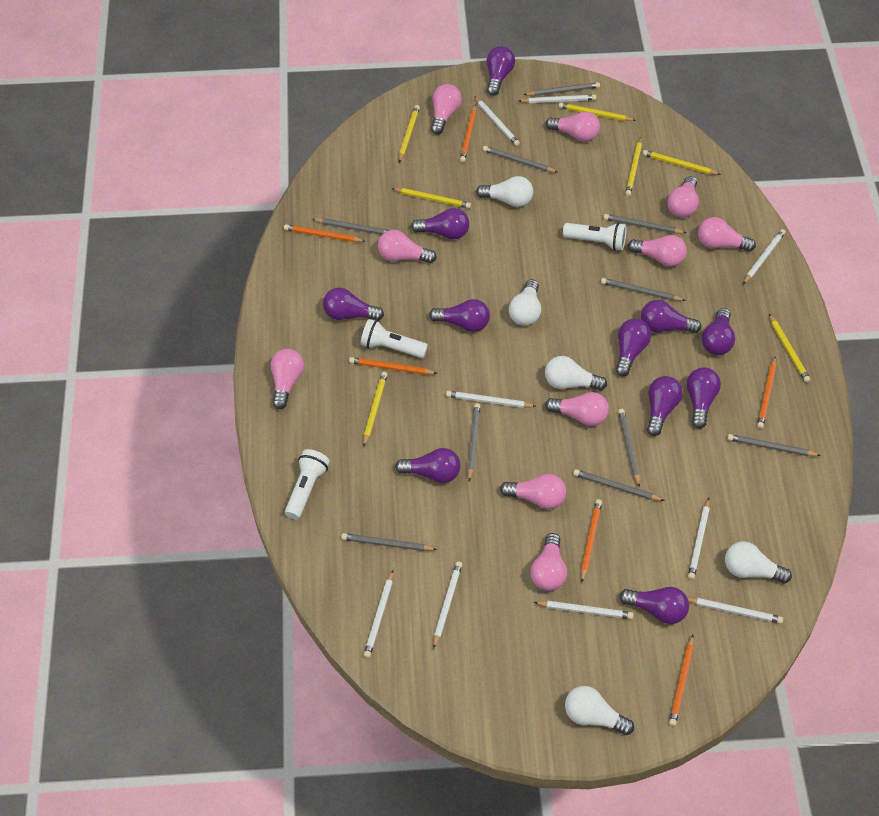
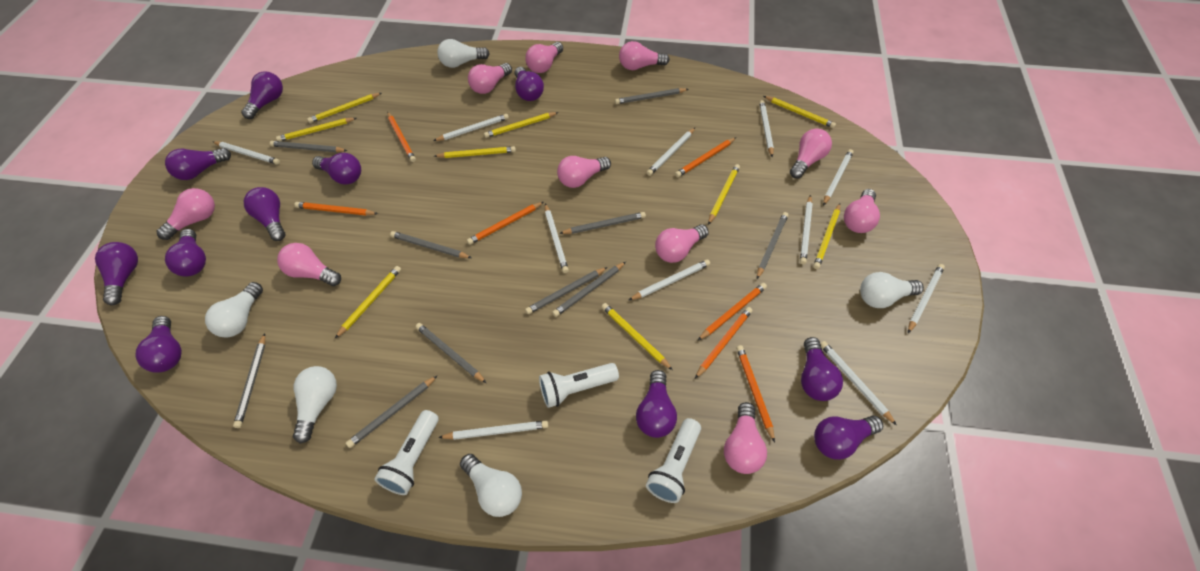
orange pencil: 6 -> 7
white pencil: 9 -> 11
yellow pencil: 7 -> 9

